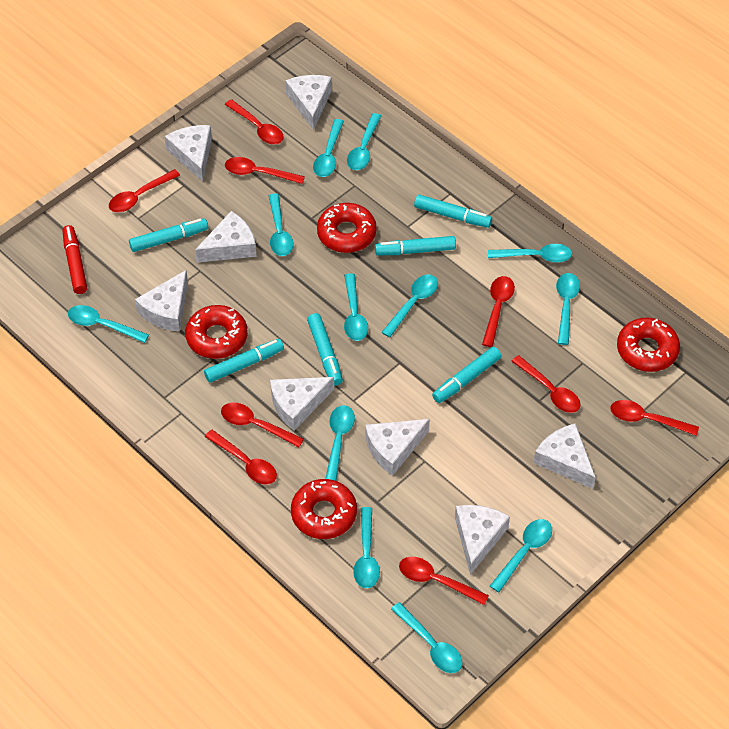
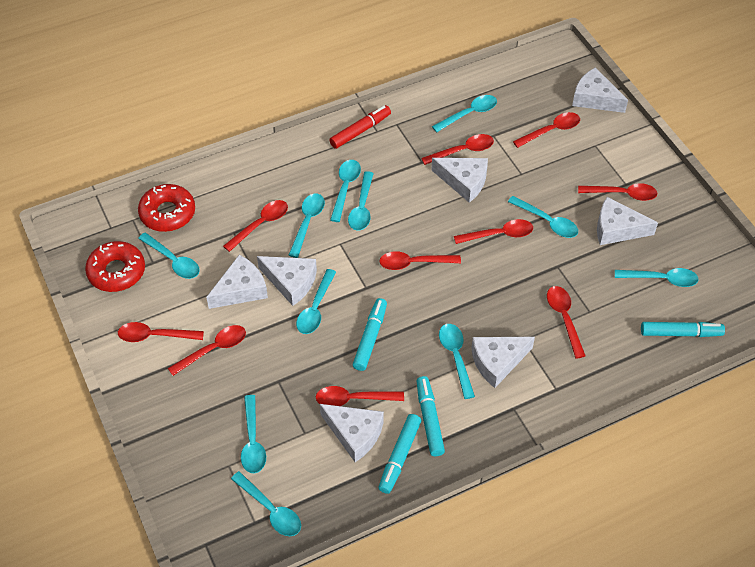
red donut: 4 -> 2
red spoon: 9 -> 10
turquoise marker: 6 -> 4
turquoise spoon: 12 -> 11
white cheese: 8 -> 7

